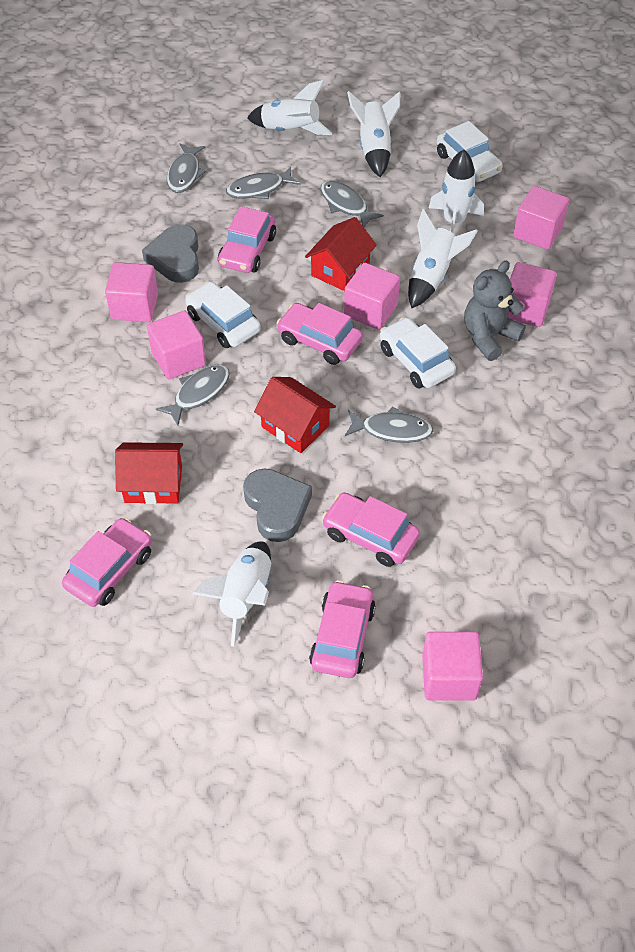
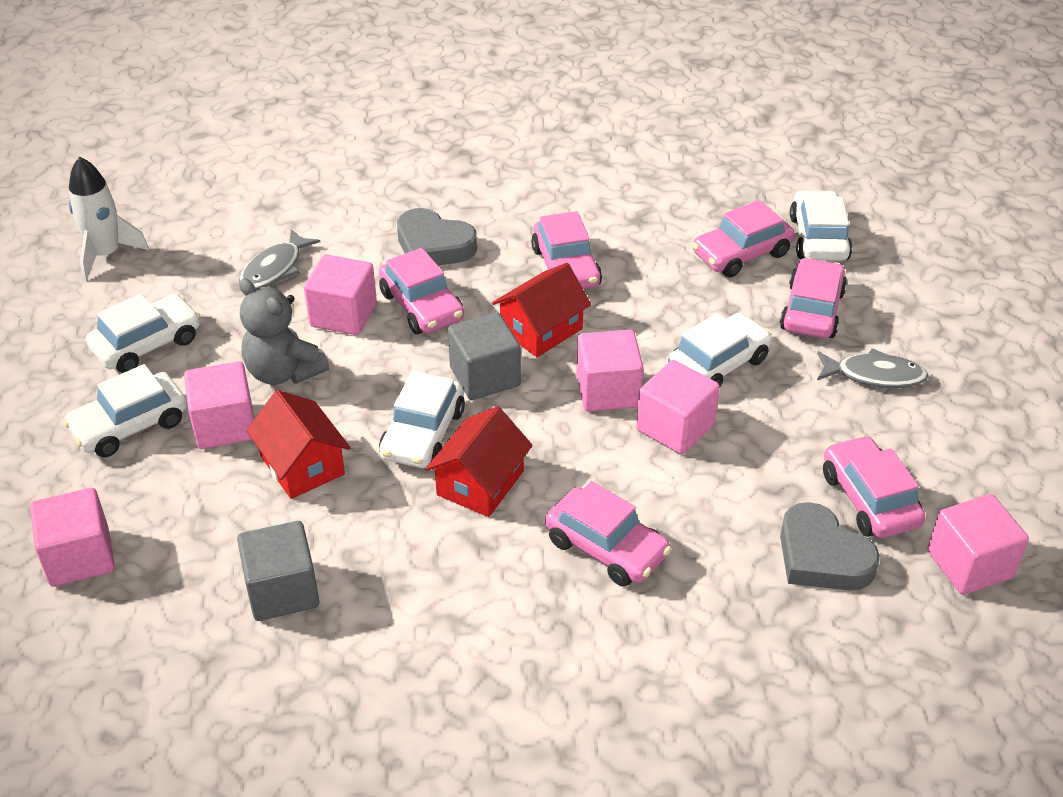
grey cube: 0 -> 2
grey fish: 5 -> 2
pink car: 5 -> 6
white car: 3 -> 5
white rocket: 5 -> 1

